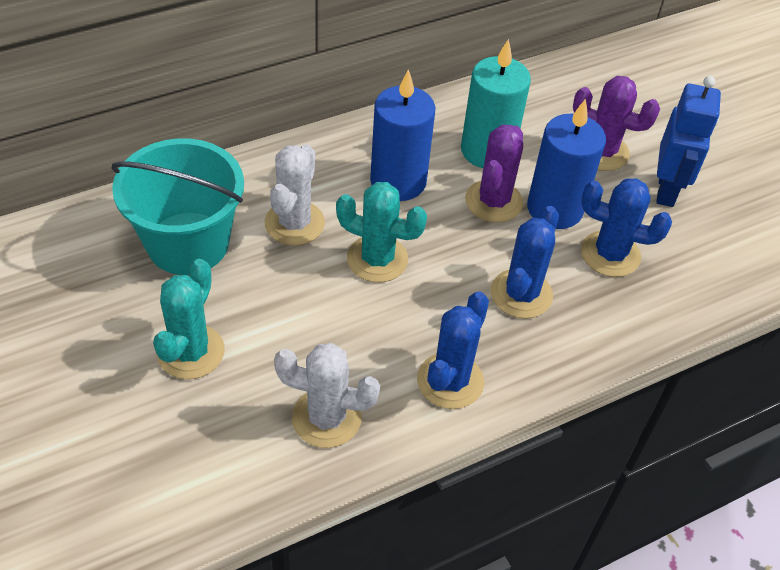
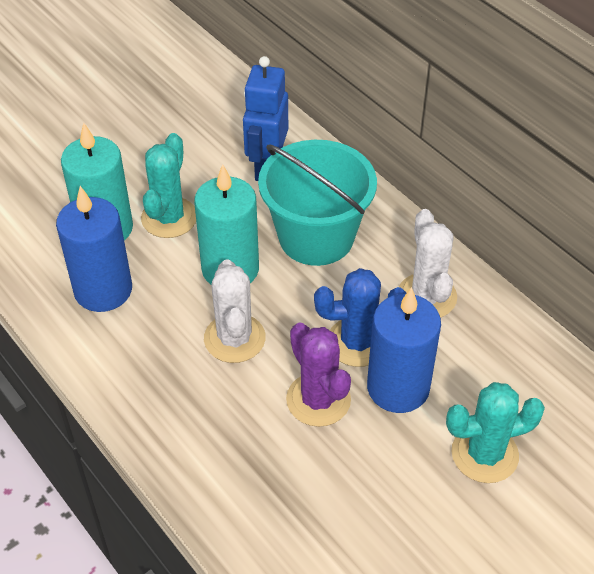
blue cactus: 3 -> 1
purple cactus: 2 -> 1
turquoise candle: 1 -> 2

